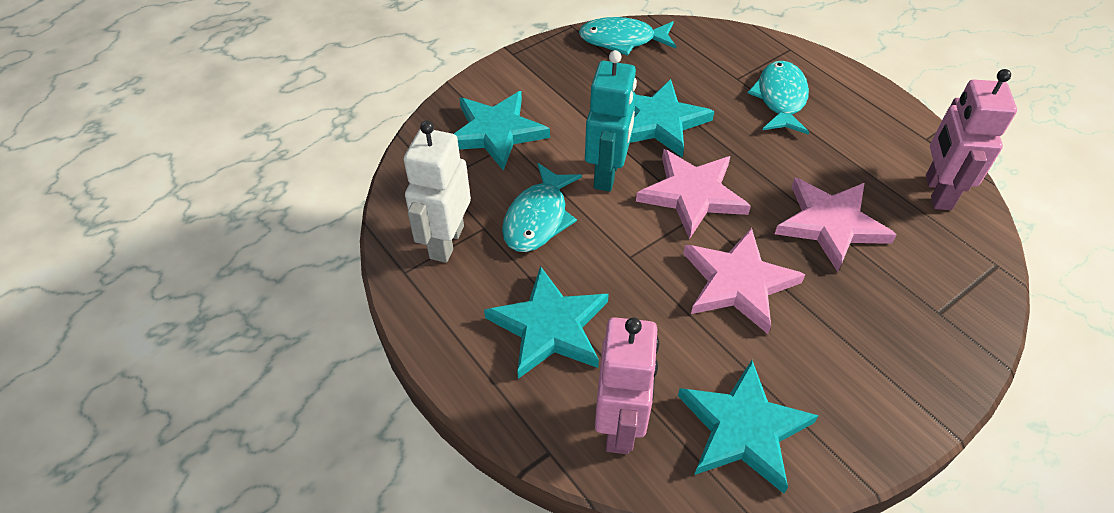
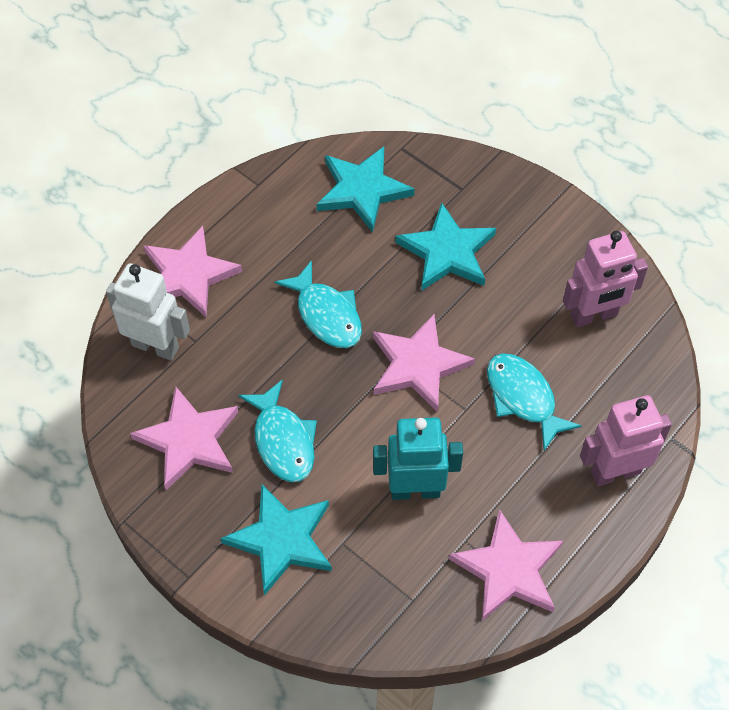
pink star: 3 -> 4
turquoise star: 4 -> 3

